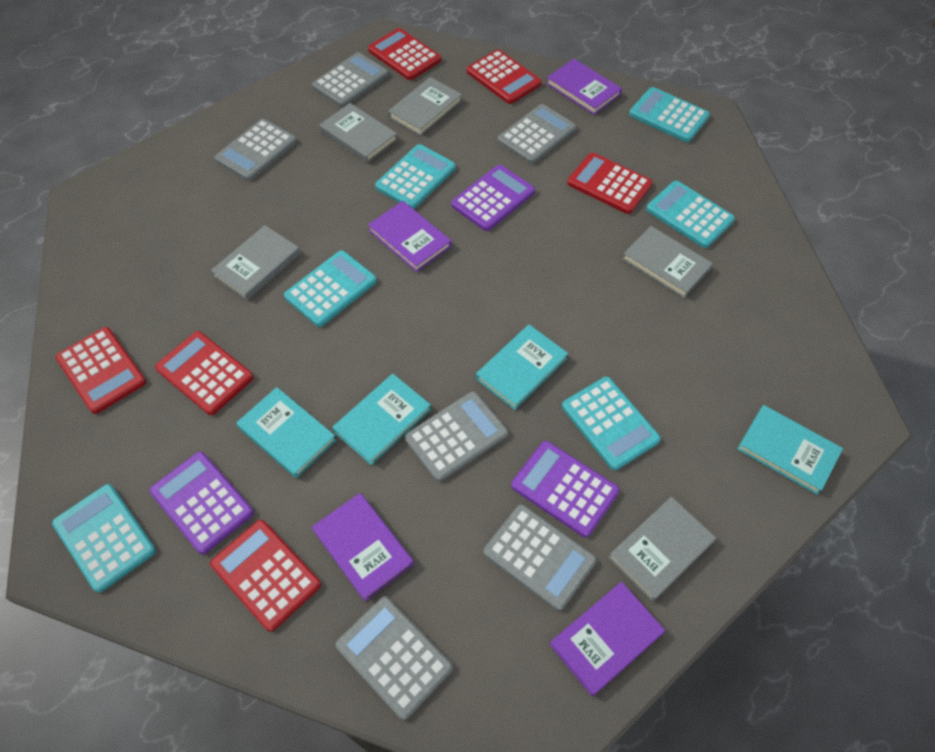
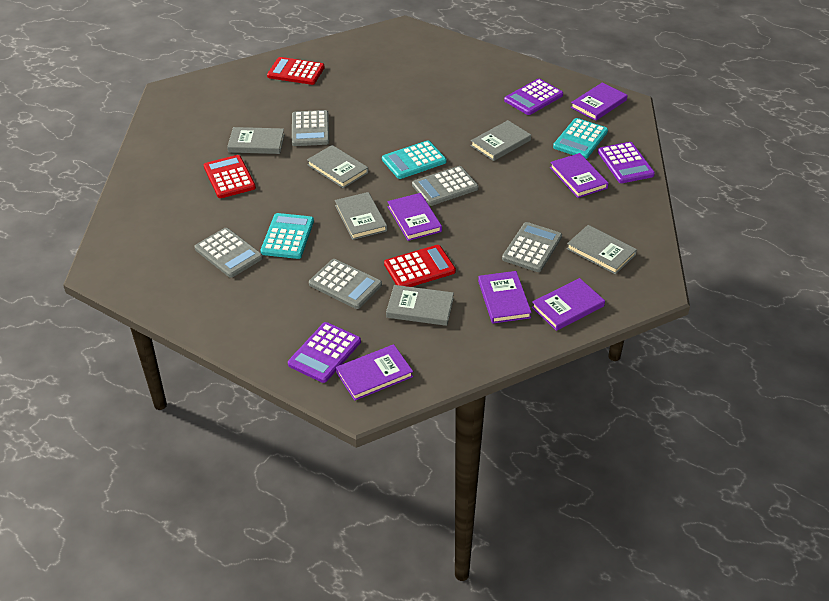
grey book: 5 -> 6
grey calculator: 6 -> 5
purple book: 4 -> 6
red calculator: 6 -> 3
turquoise book: 4 -> 0
turquoise calculator: 6 -> 3

